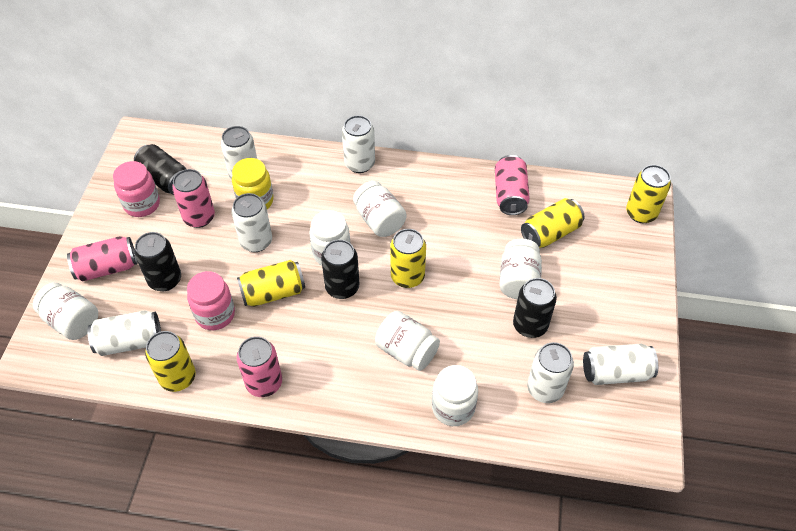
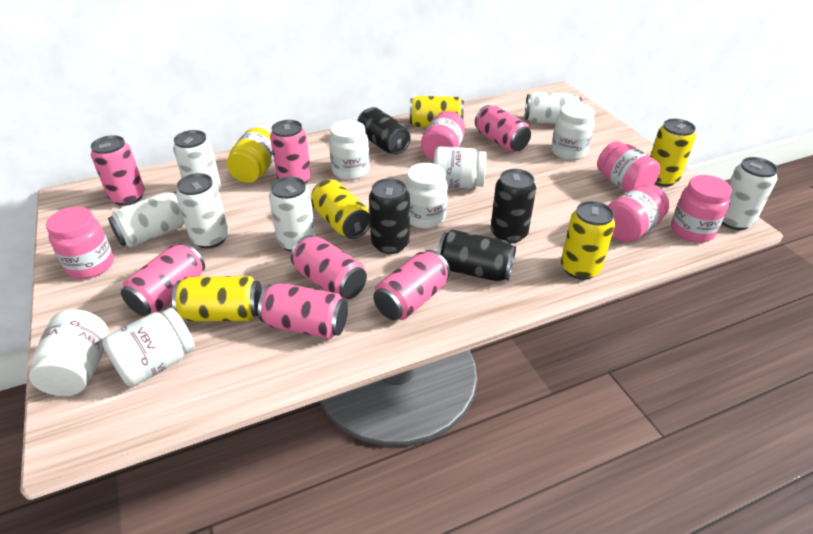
pink can: 4 -> 7
pink jar: 2 -> 5

